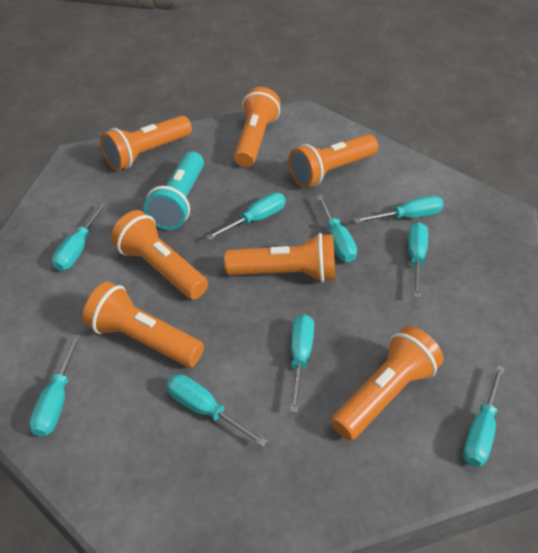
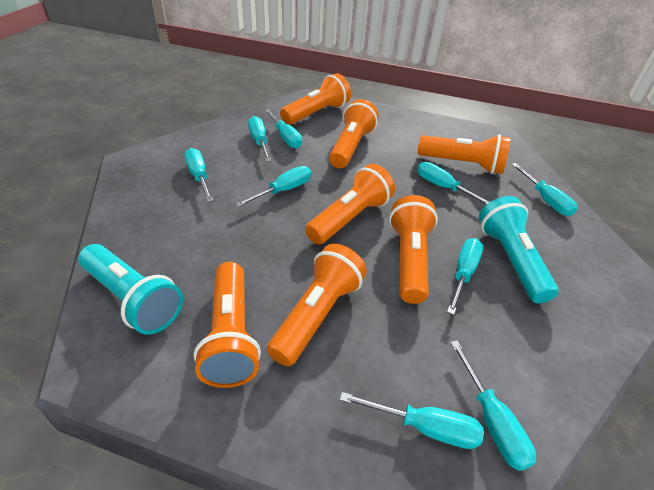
turquoise flashlight: 1 -> 2

